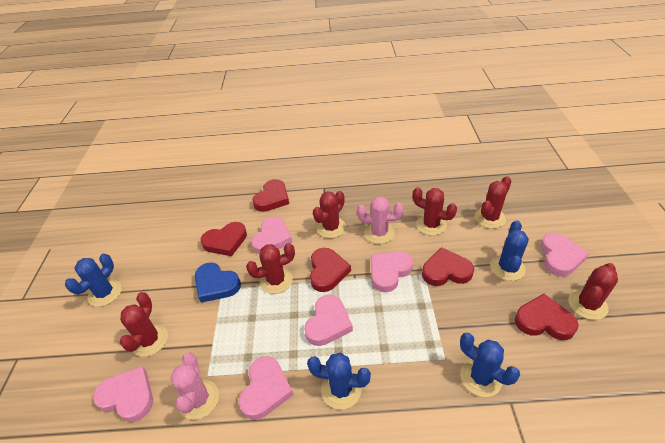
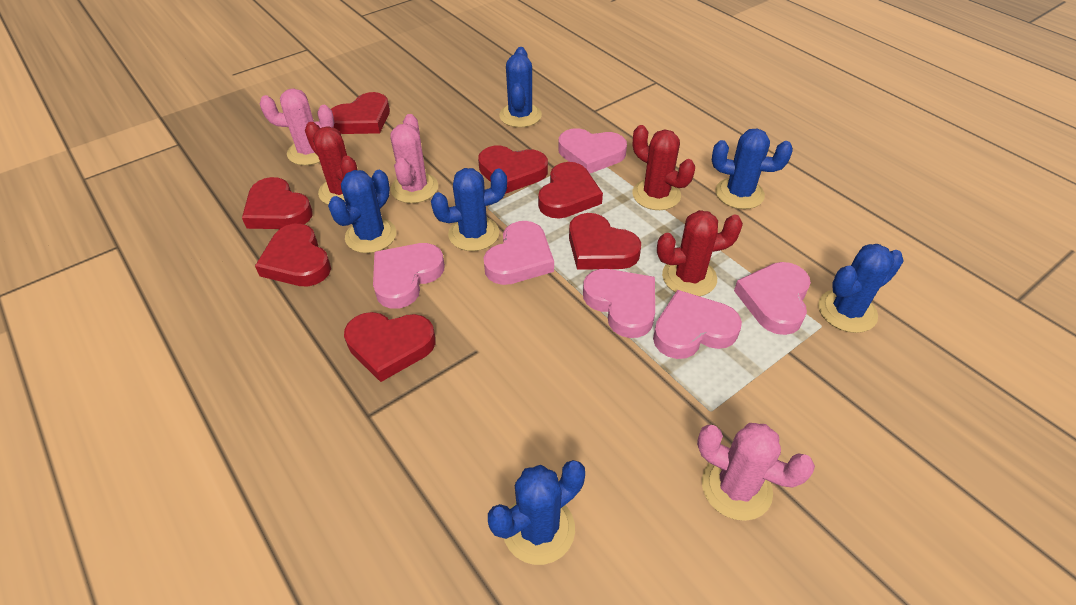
blue cactus: 4 -> 6
blue heart: 1 -> 0
pink cactus: 2 -> 3
red cactus: 6 -> 3
red heart: 5 -> 7

